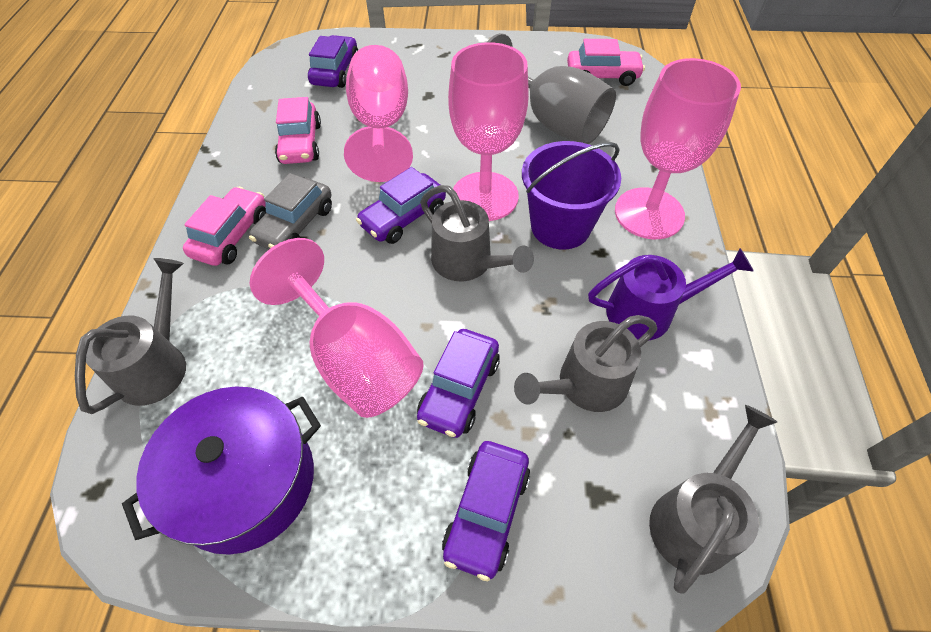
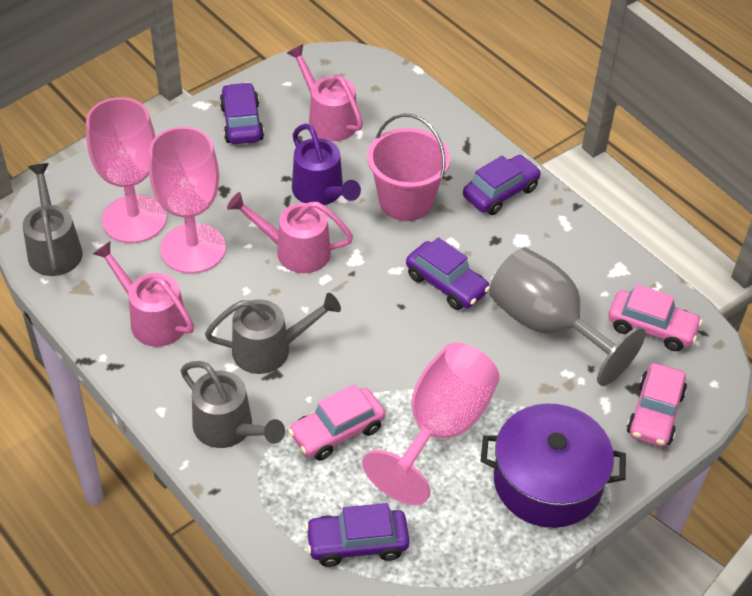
grey car: 1 -> 0
grey watering can: 4 -> 3
pink bucket: 0 -> 1
pink goblet: 4 -> 3
pink watering can: 0 -> 3
purple bucket: 1 -> 0

